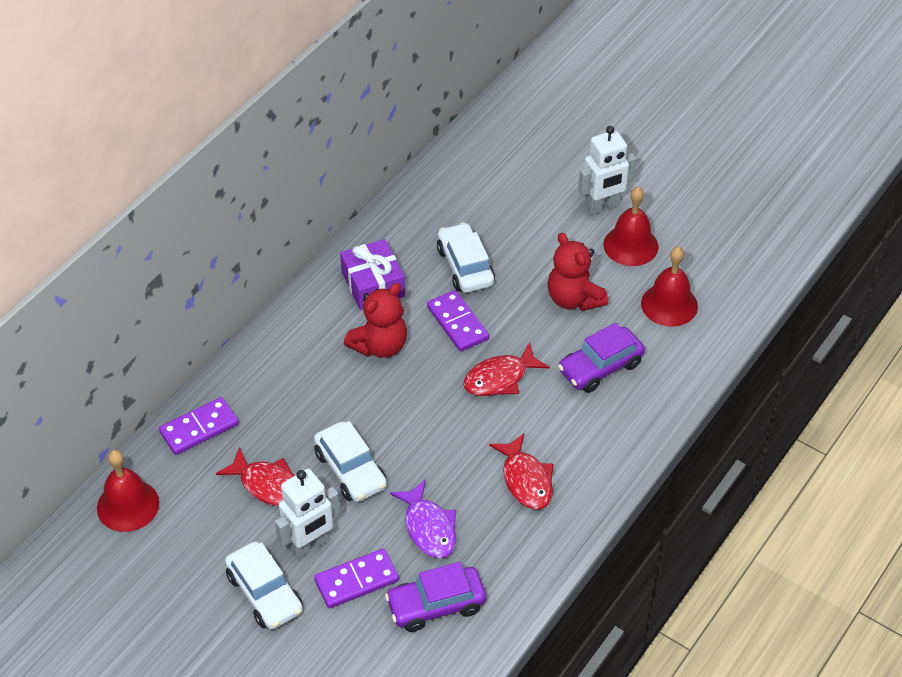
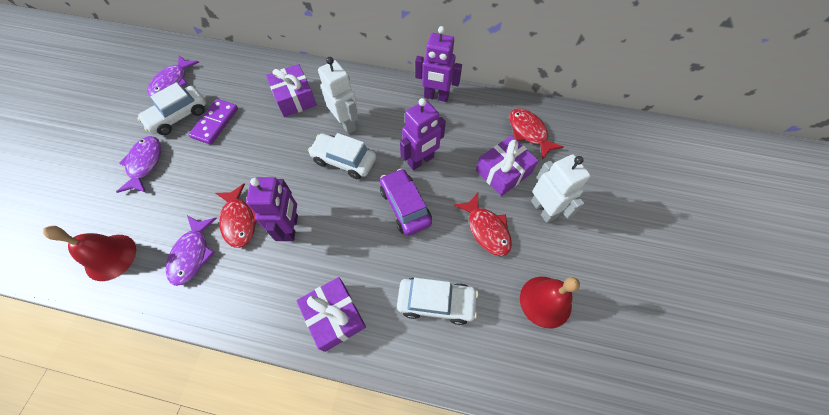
purple car: 2 -> 1
purple domino: 3 -> 1
purple fish: 1 -> 3
purple gift: 1 -> 3
purple robot: 0 -> 3
red bell: 3 -> 2
red teddy bear: 2 -> 0

